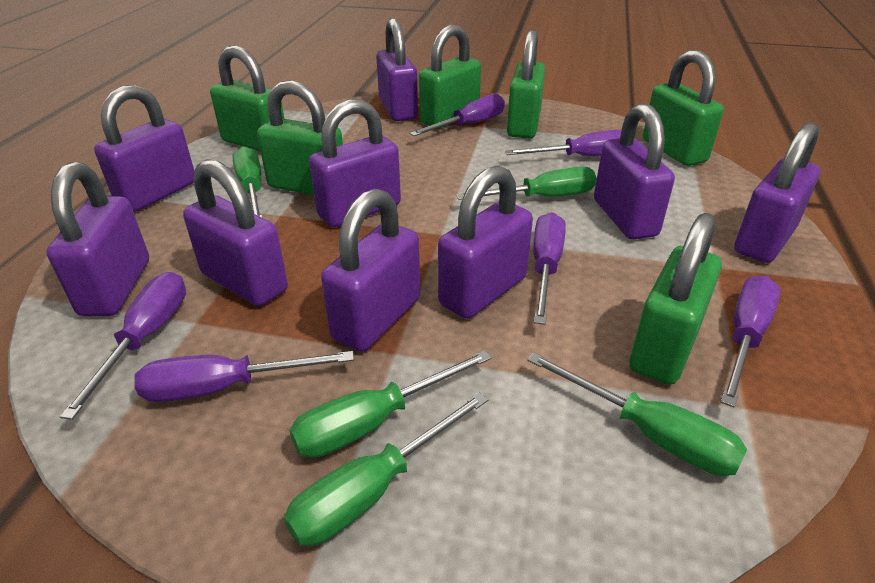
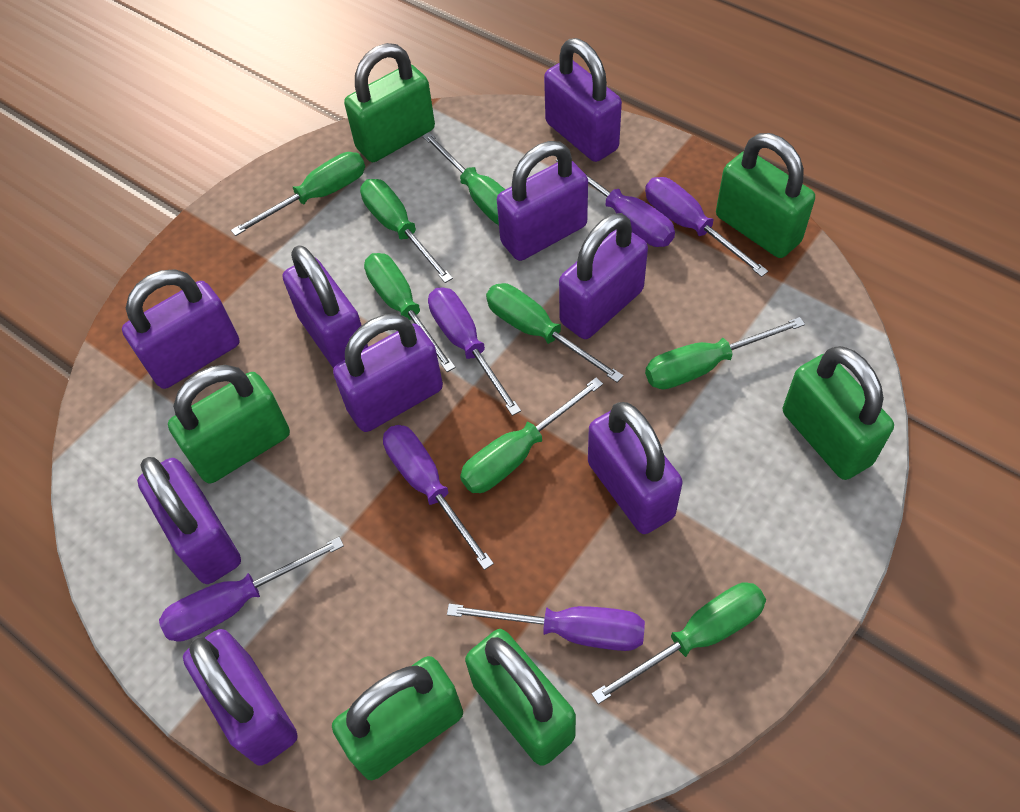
green screwdriver: 5 -> 8

